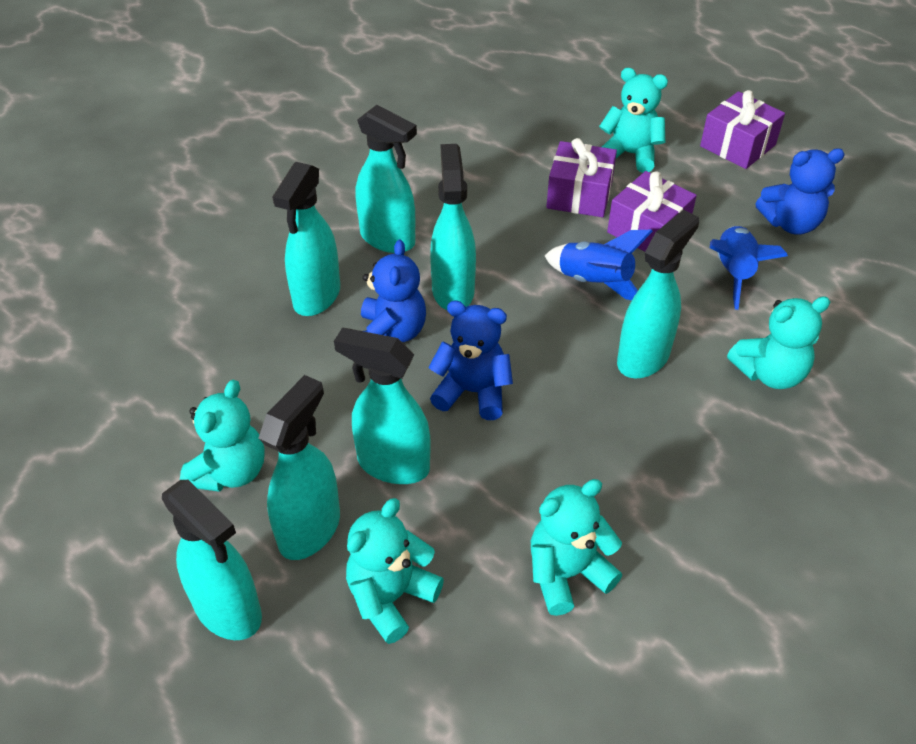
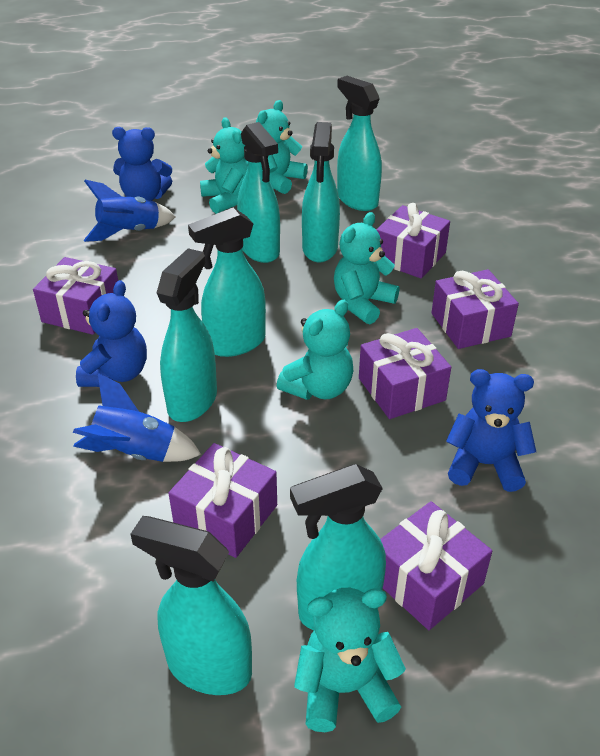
purple gift: 3 -> 6

